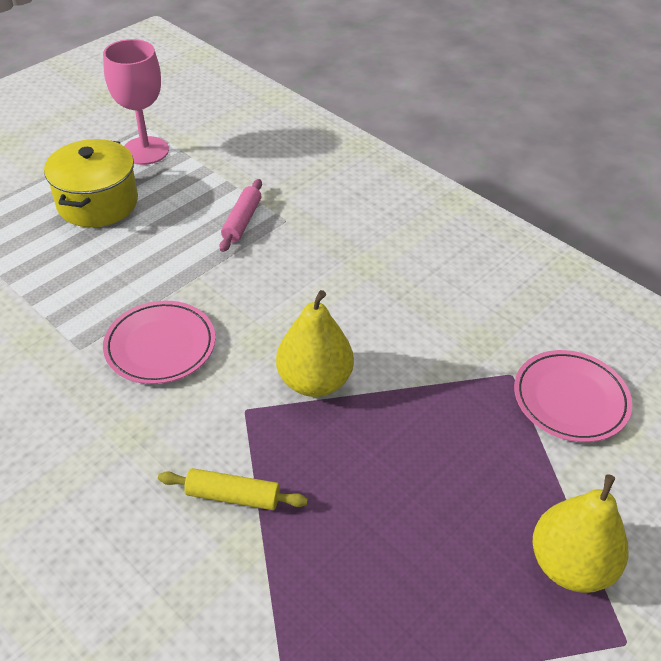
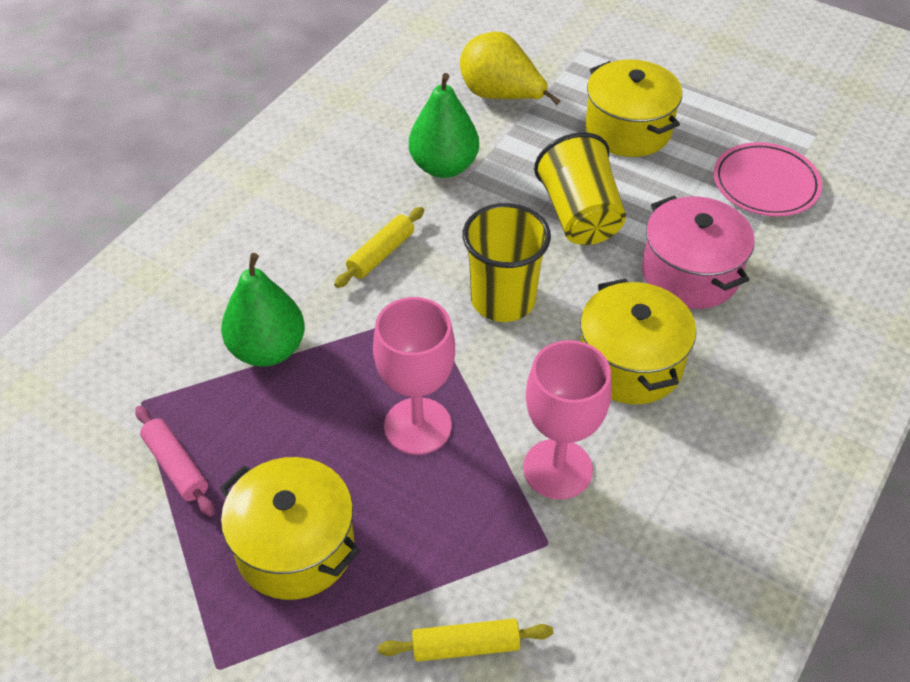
green pear: 0 -> 2
pink goblet: 1 -> 2
pink plate: 2 -> 1
pink pot: 0 -> 1
yellow cup: 0 -> 2
yellow pear: 2 -> 1
yellow pot: 1 -> 3
yellow rolling pin: 1 -> 2

